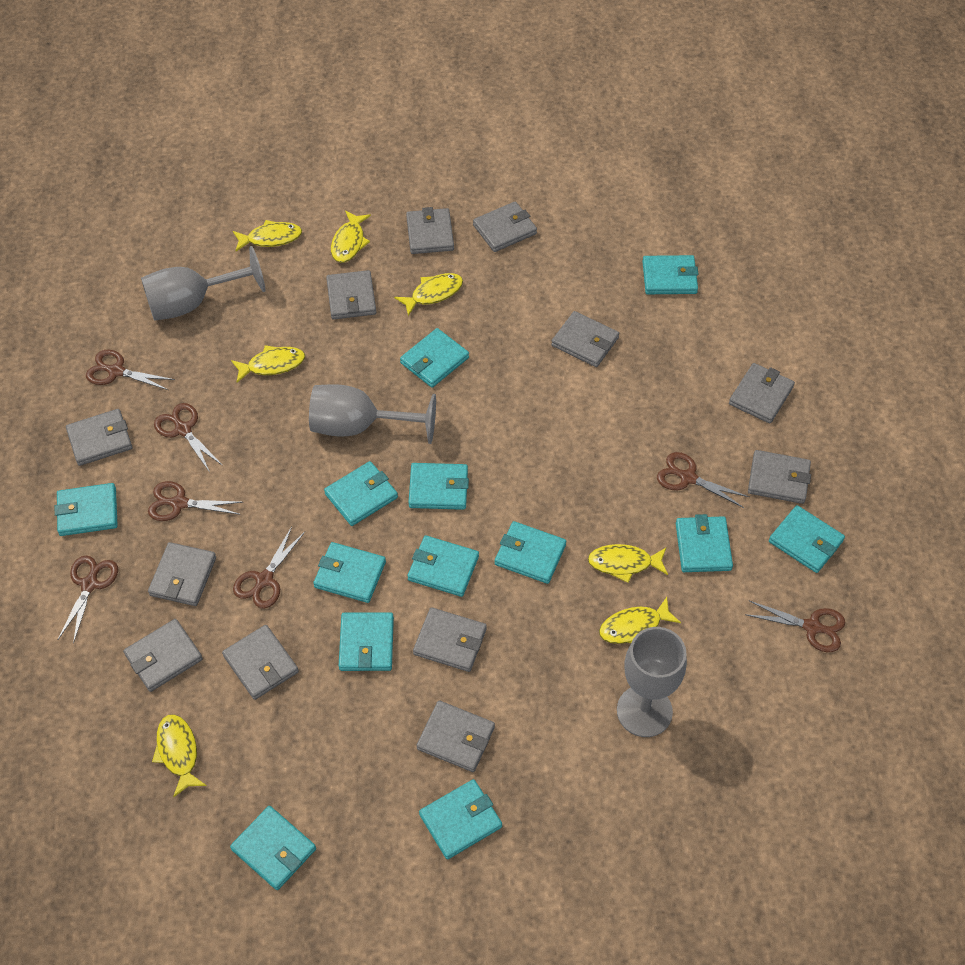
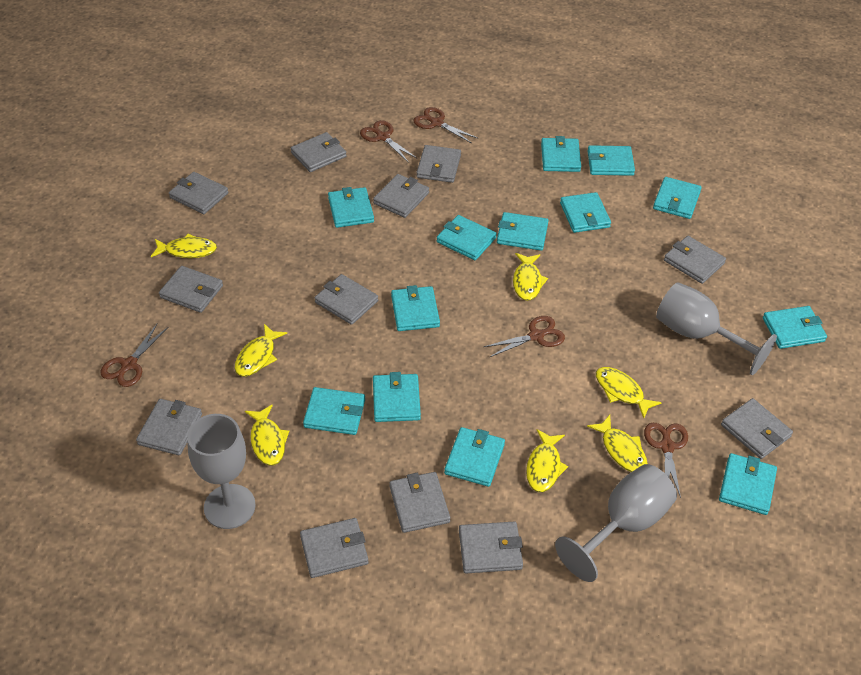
brown scissors: 7 -> 5

